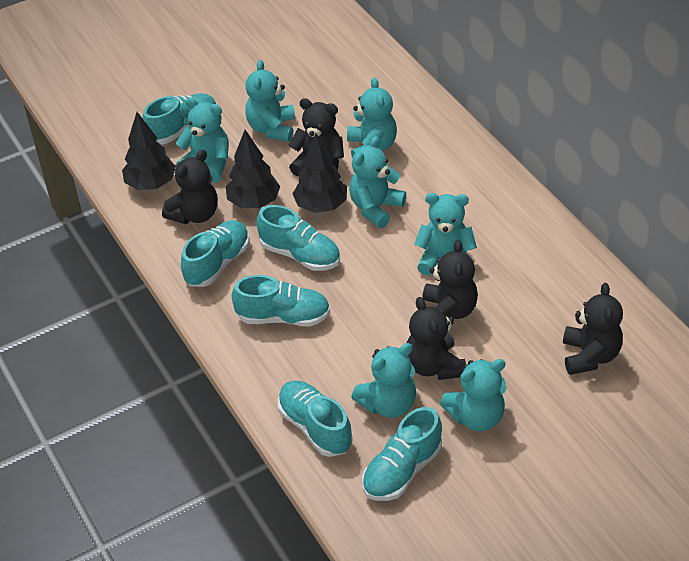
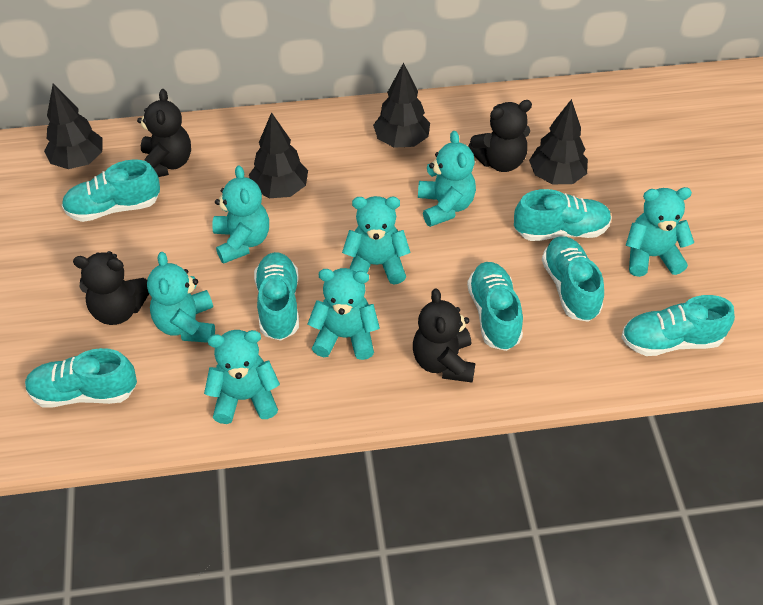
black teddy bear: 5 -> 4
black tree: 3 -> 4
turquoise shoe: 6 -> 7

